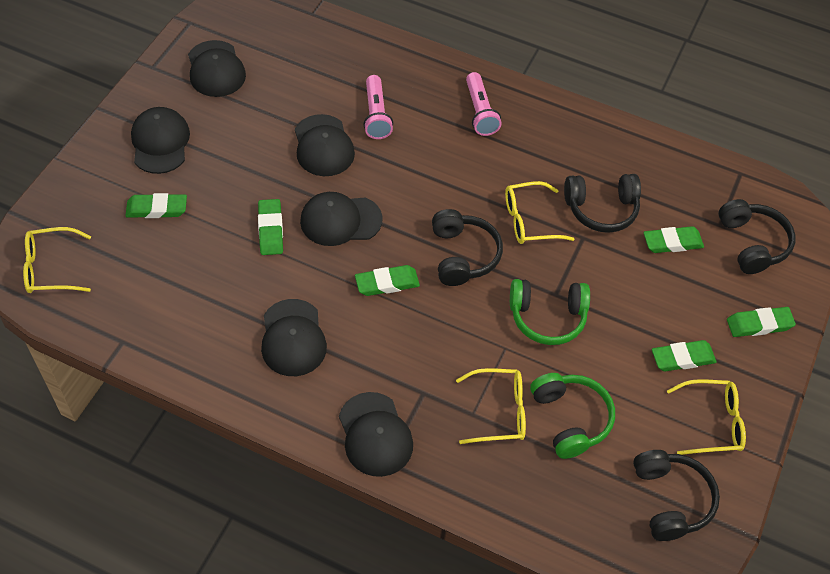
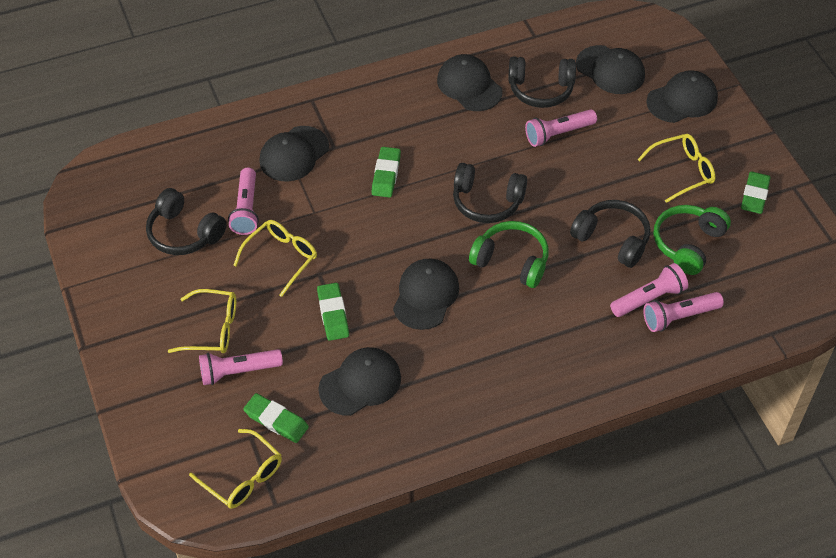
green eraser: 6 -> 4
pink flashlight: 2 -> 5

